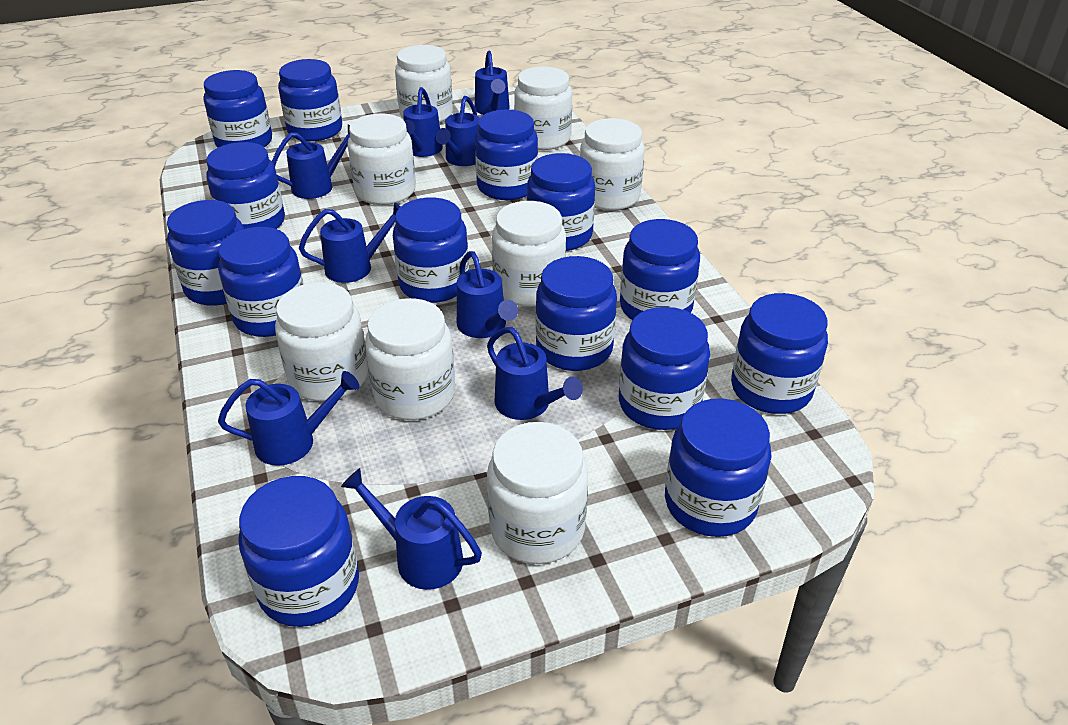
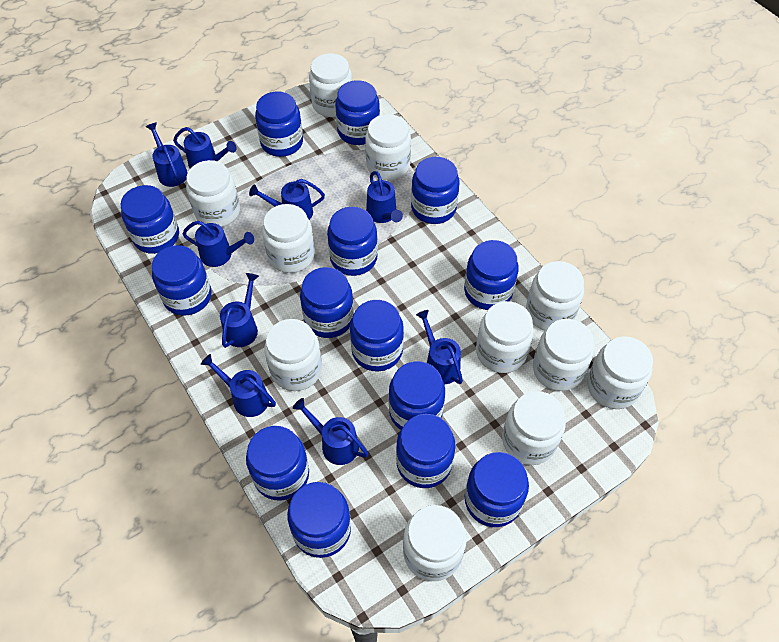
white jar: 8 -> 11

